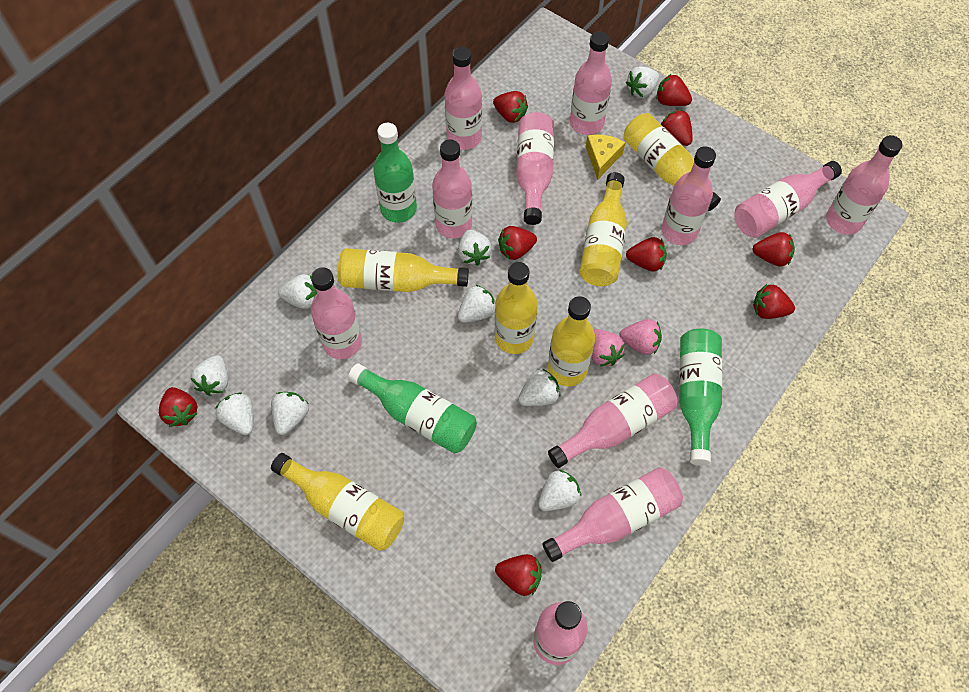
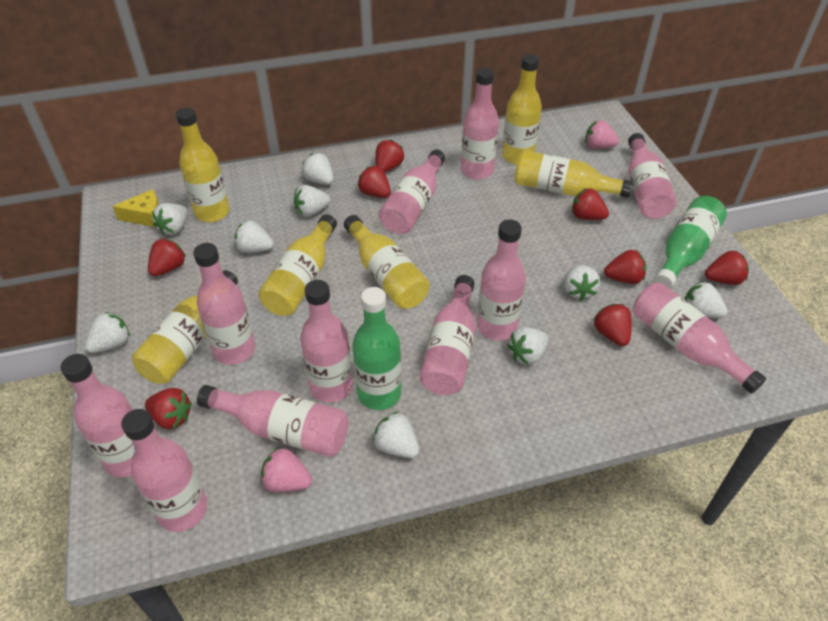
green bottle: 3 -> 2
red strawberry: 9 -> 8

